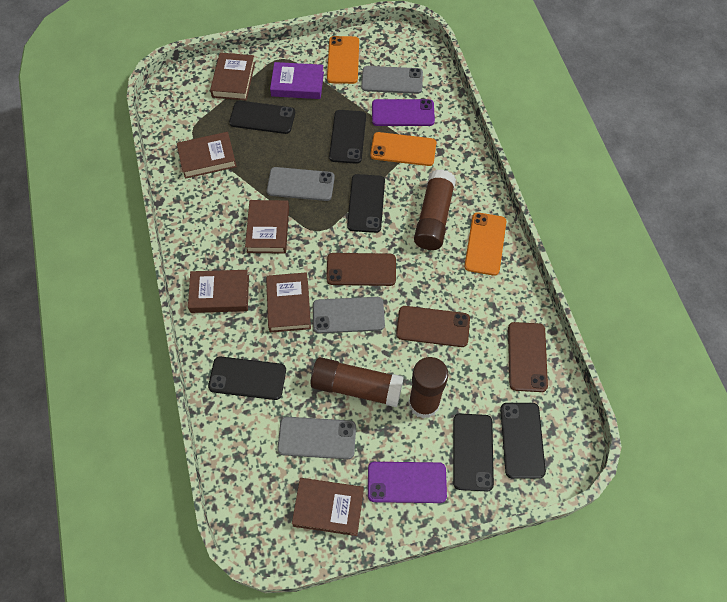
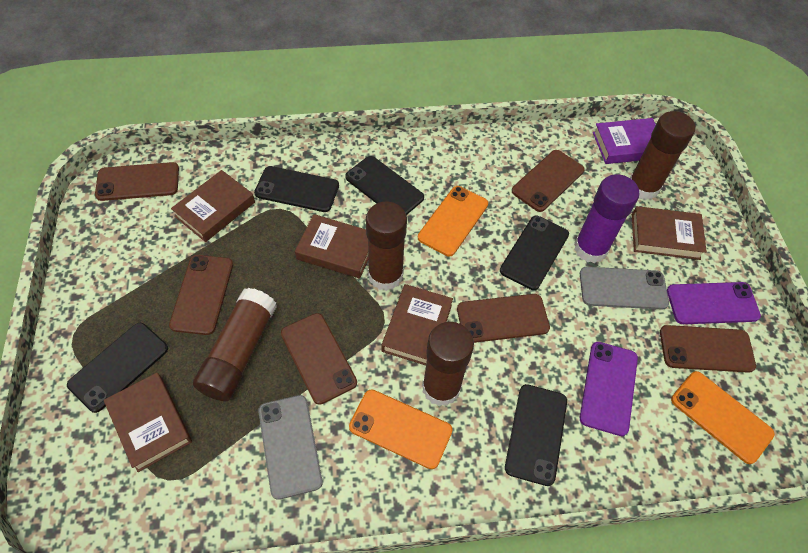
black phone: 6 -> 5
brown book: 6 -> 5
brown glue stick: 3 -> 4
brown phone: 3 -> 6
grey phone: 4 -> 2
purple glue stick: 0 -> 1

